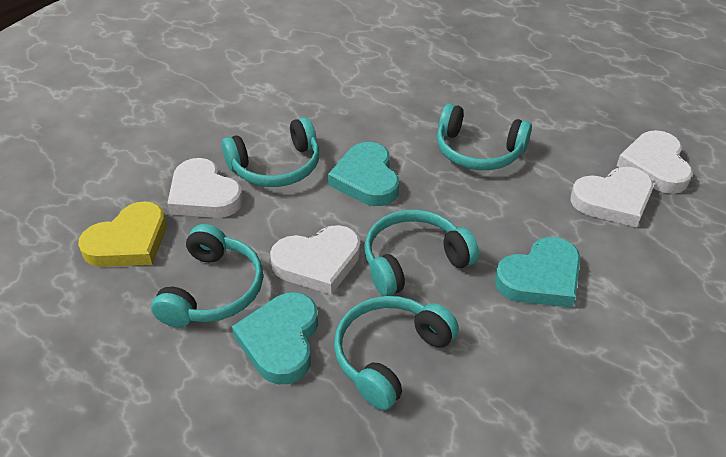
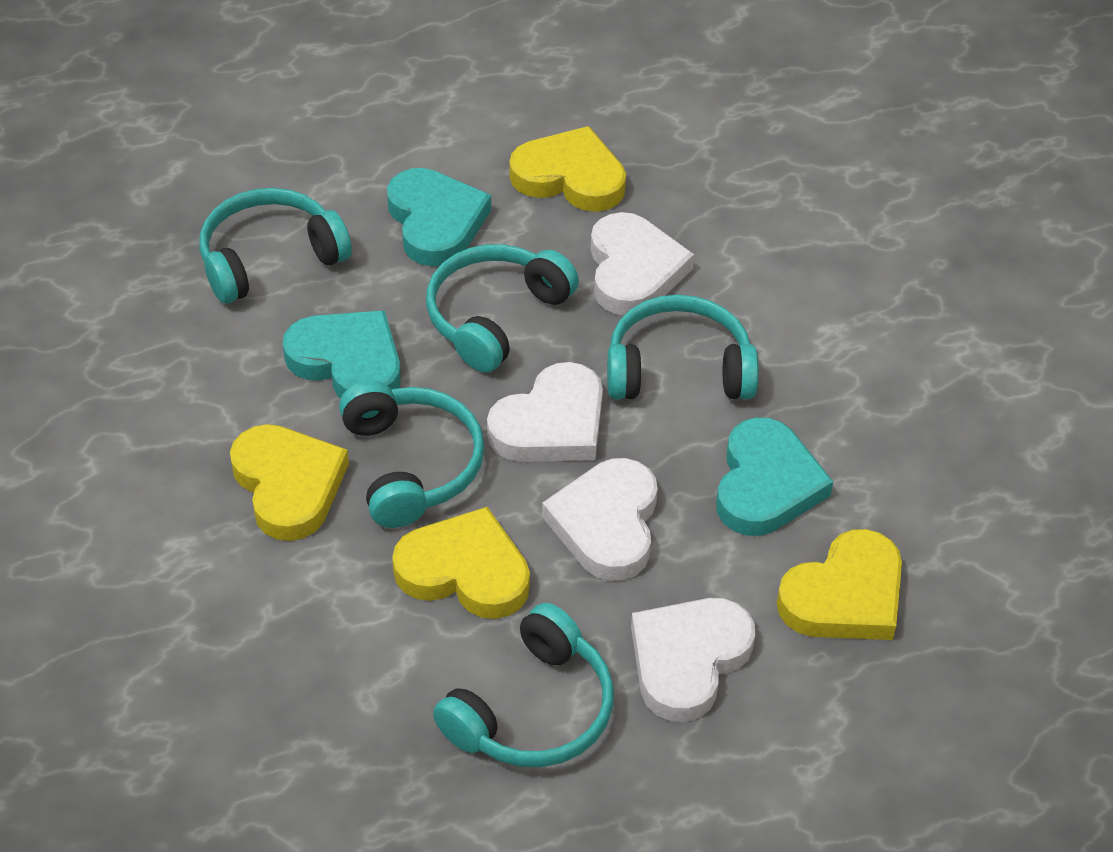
yellow heart: 1 -> 4

